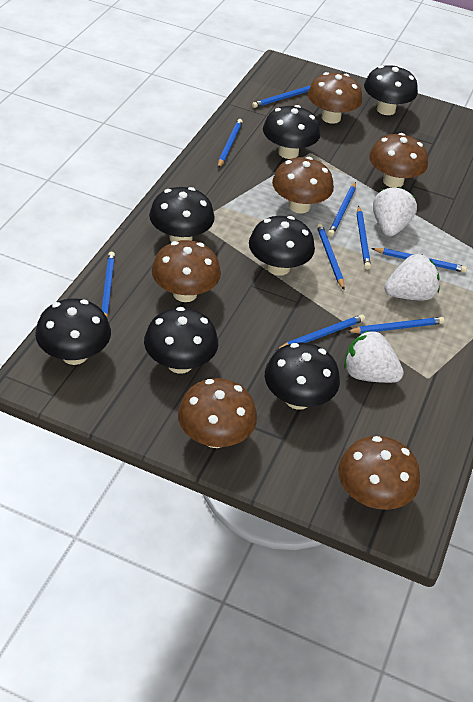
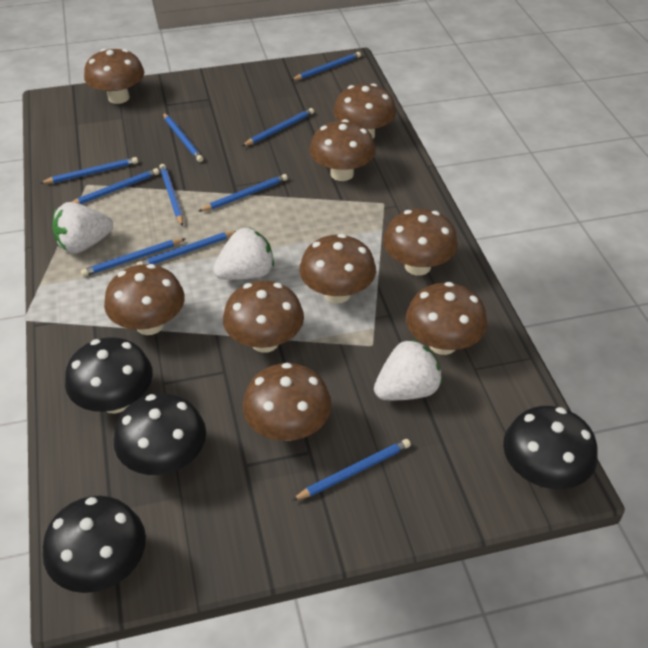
black mushroom: 7 -> 4
blue pencil: 9 -> 10
brown mushroom: 6 -> 9

